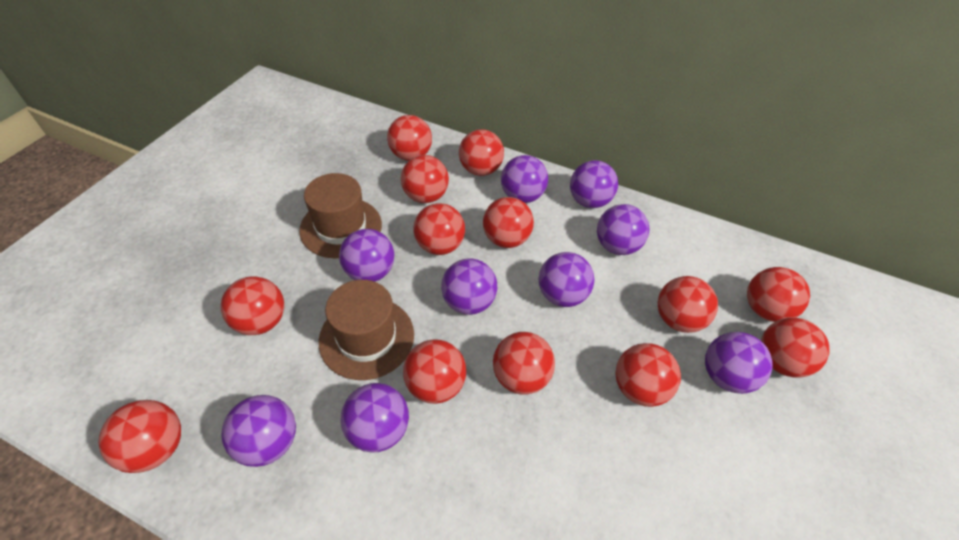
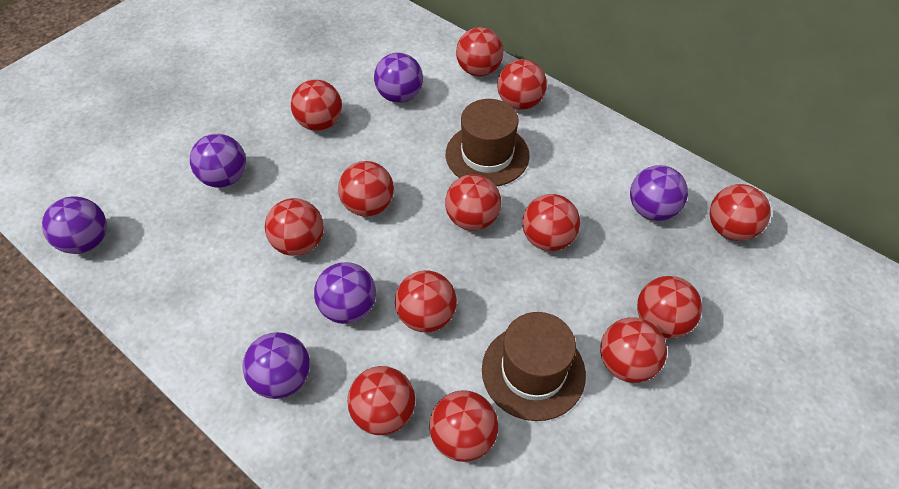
purple ball: 9 -> 6

